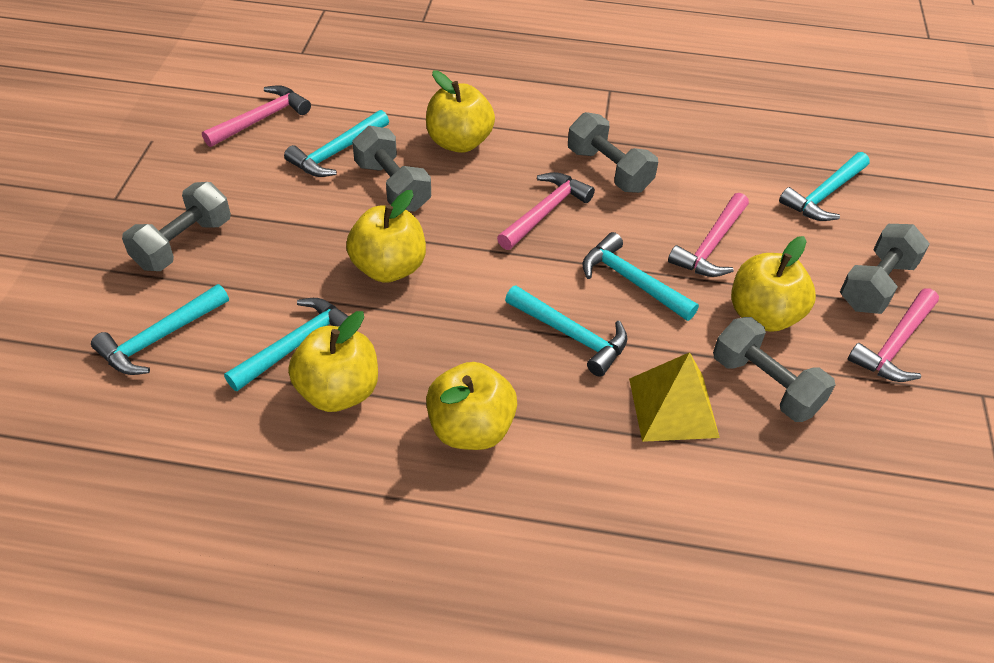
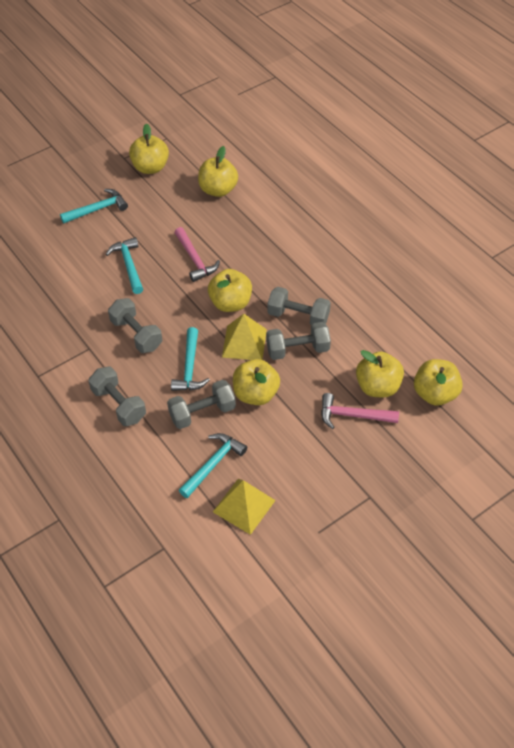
pink hammer: 4 -> 2
turquoise hammer: 6 -> 4
yellow apple: 5 -> 6
yellow pyramid: 1 -> 2

